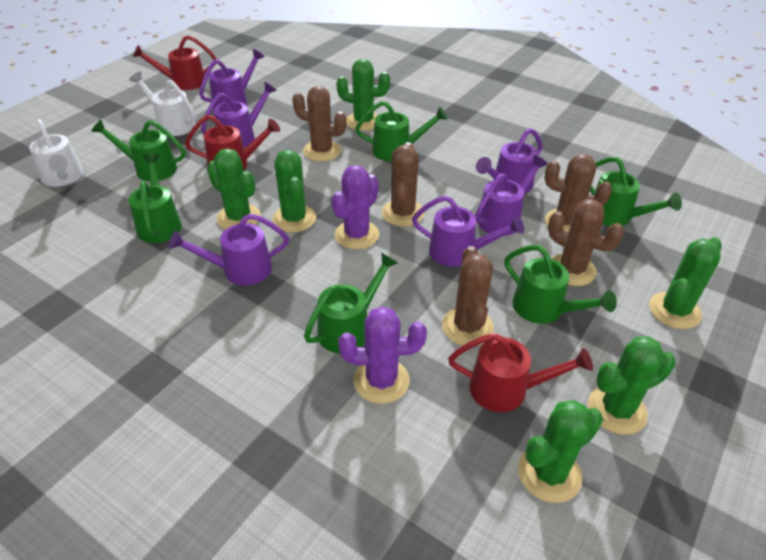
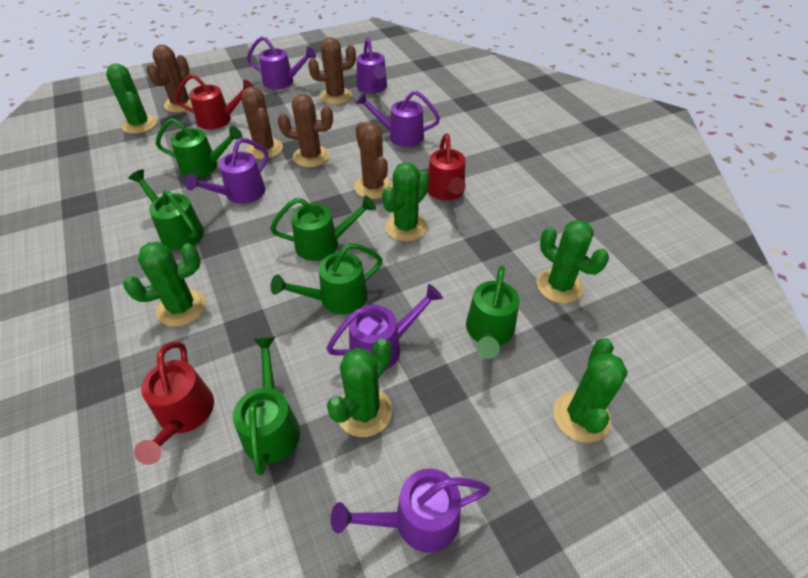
purple cactus: 2 -> 0
white watering can: 2 -> 0

